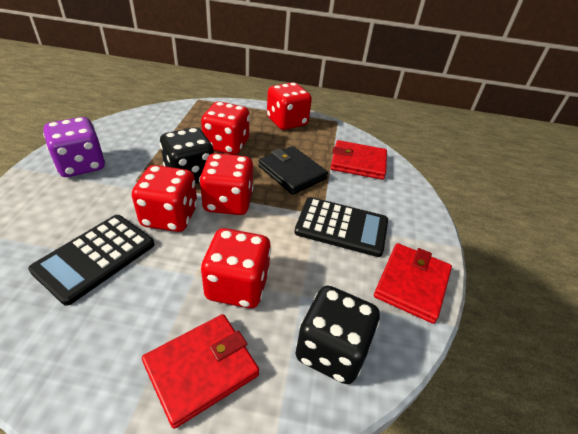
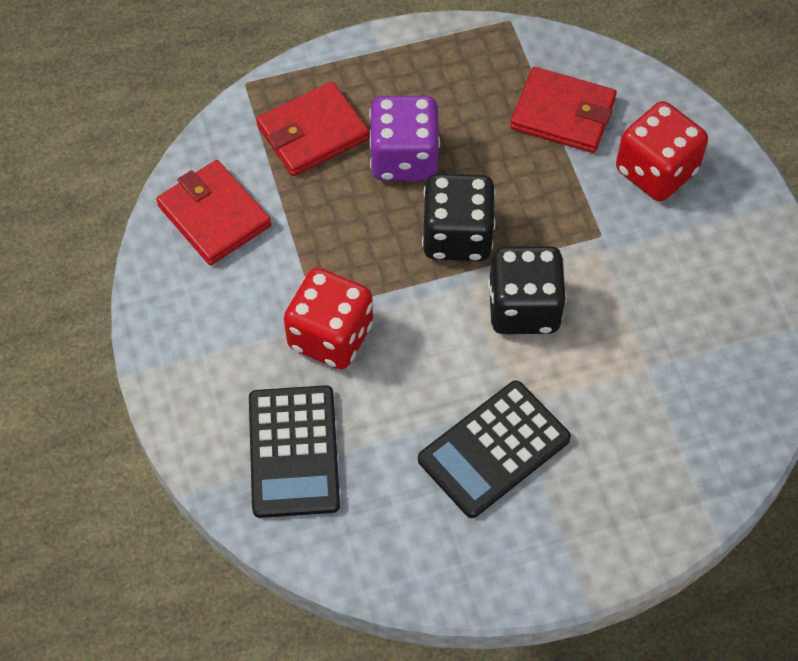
black wallet: 1 -> 0
red dice: 5 -> 2

